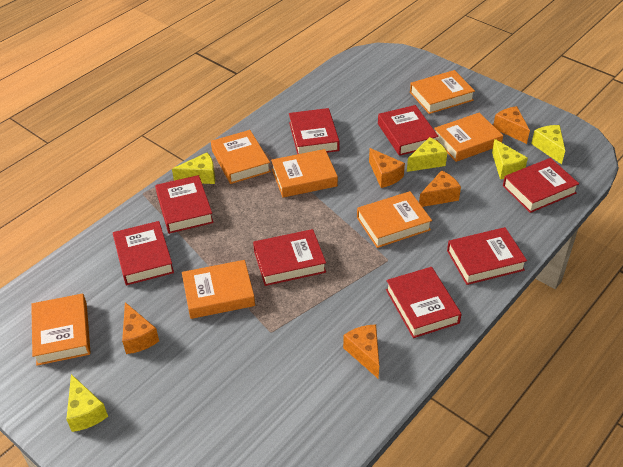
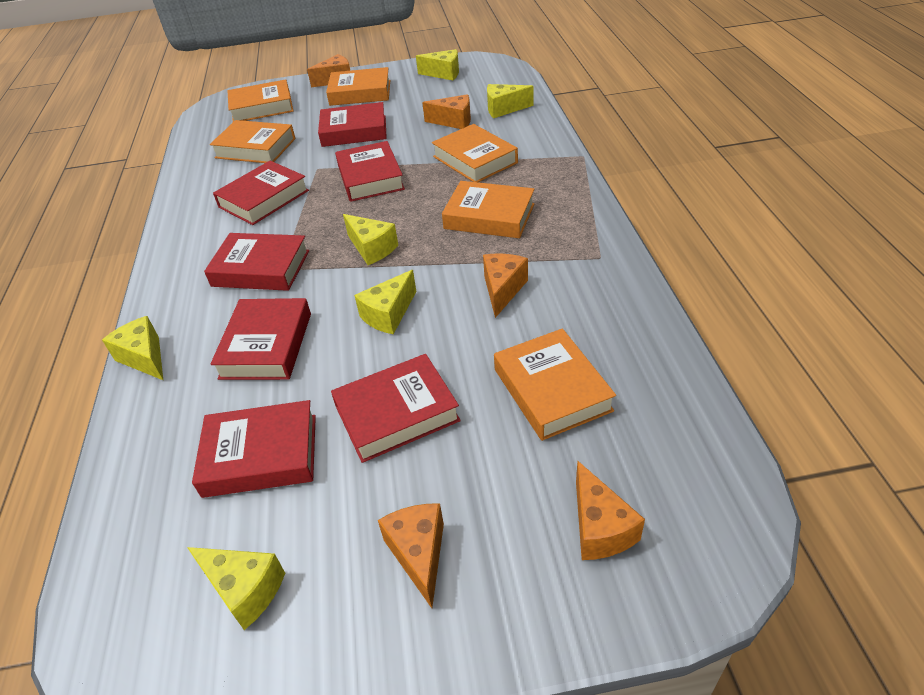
orange book: 7 -> 6
red book: 8 -> 7
yellow cheese: 5 -> 6

